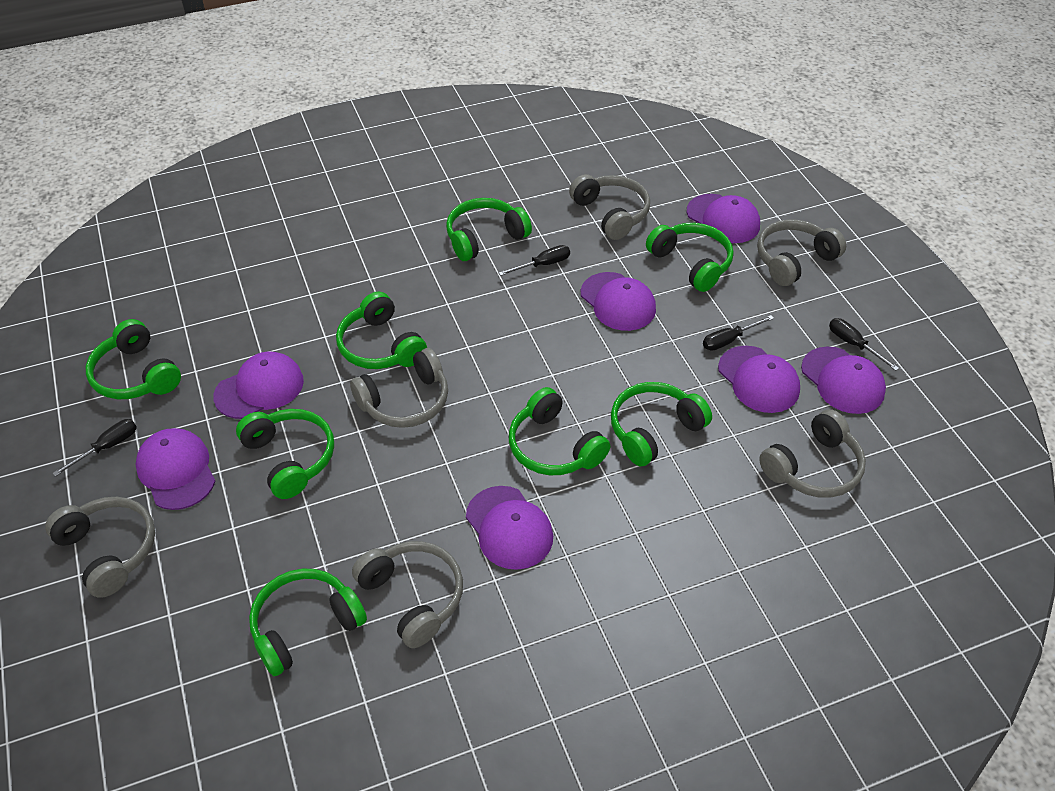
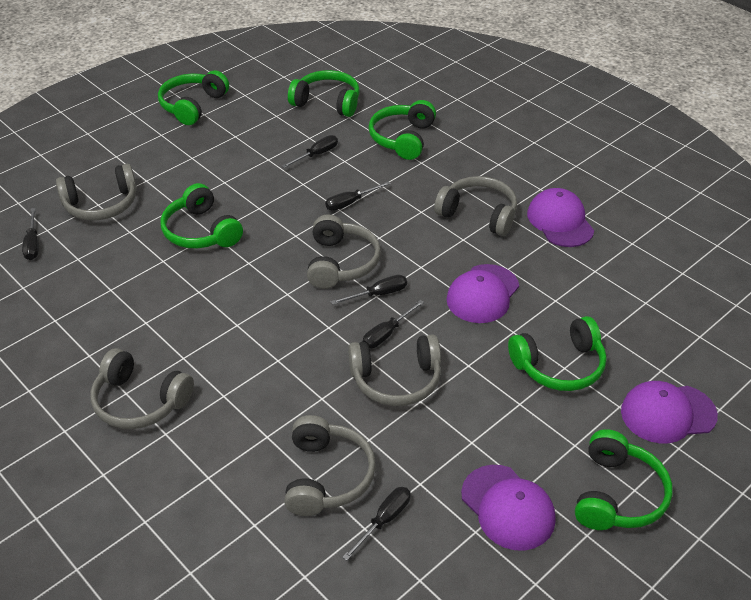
black screwdriver: 4 -> 6
green headphones: 8 -> 6
purple cap: 7 -> 4

